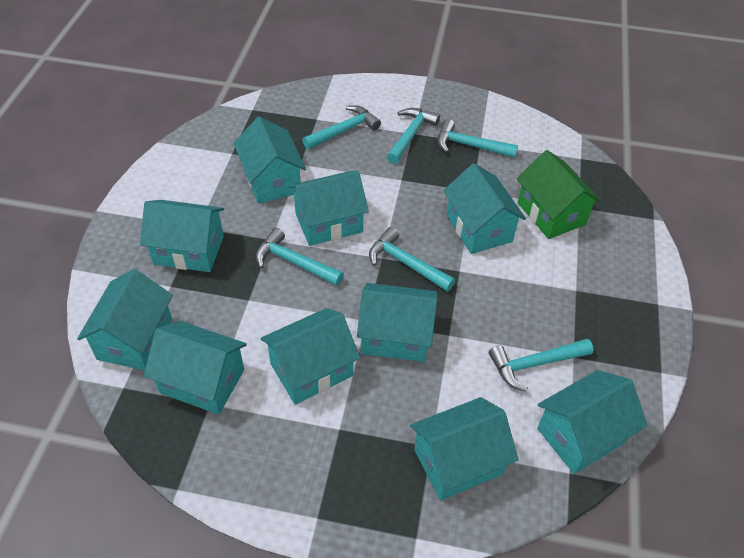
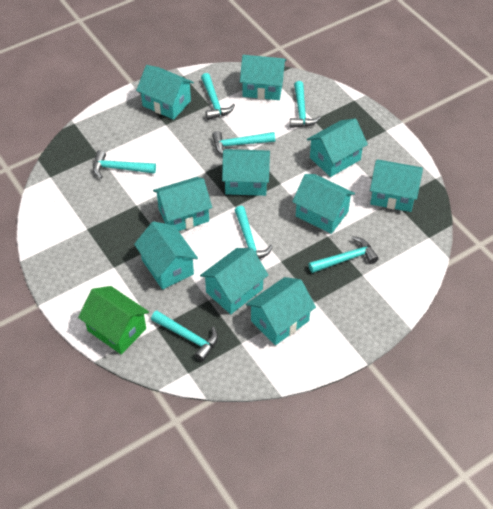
turquoise hammer: 6 -> 7

